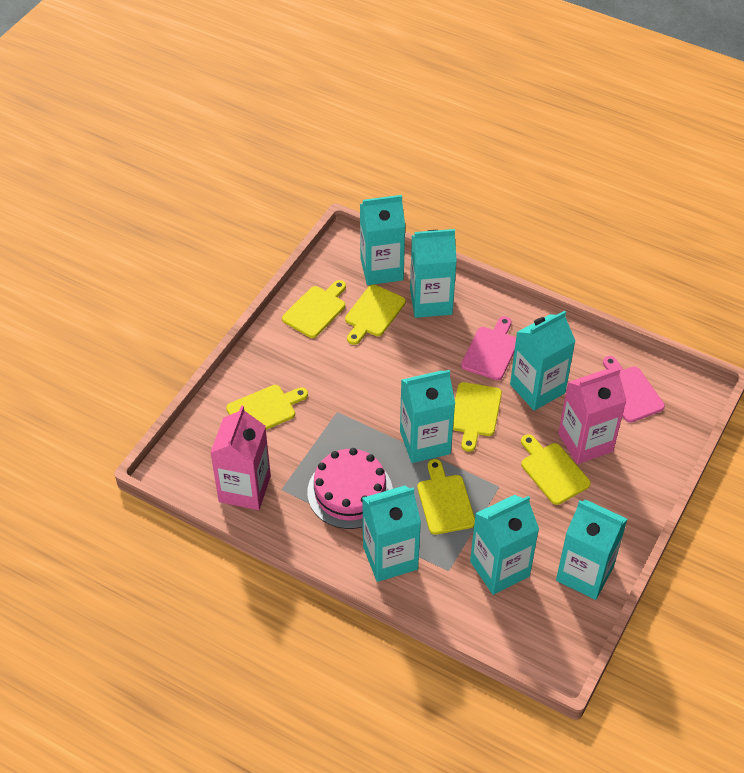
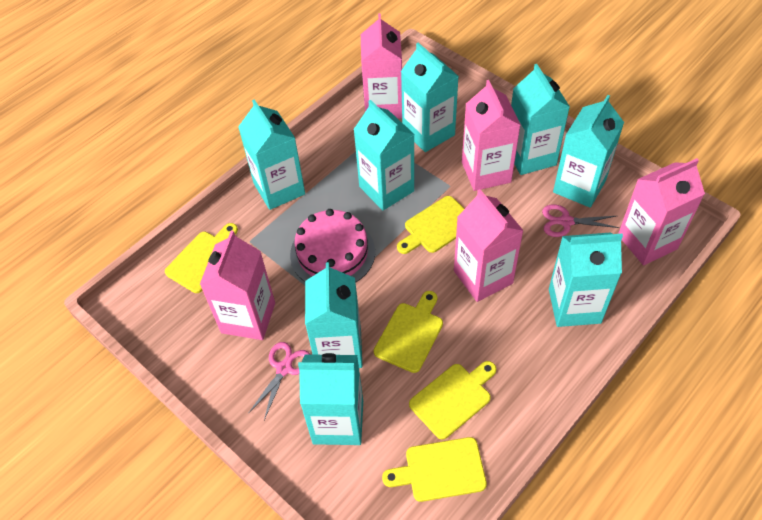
pink carton: 2 -> 5
pink cutting board: 2 -> 0
pink scissors: 0 -> 2
turquoise carton: 7 -> 8
yellow cutting board: 6 -> 5

